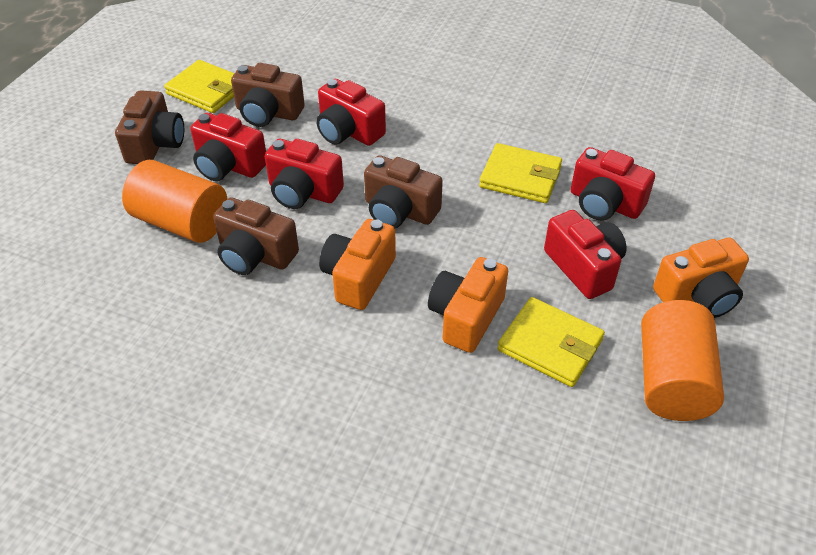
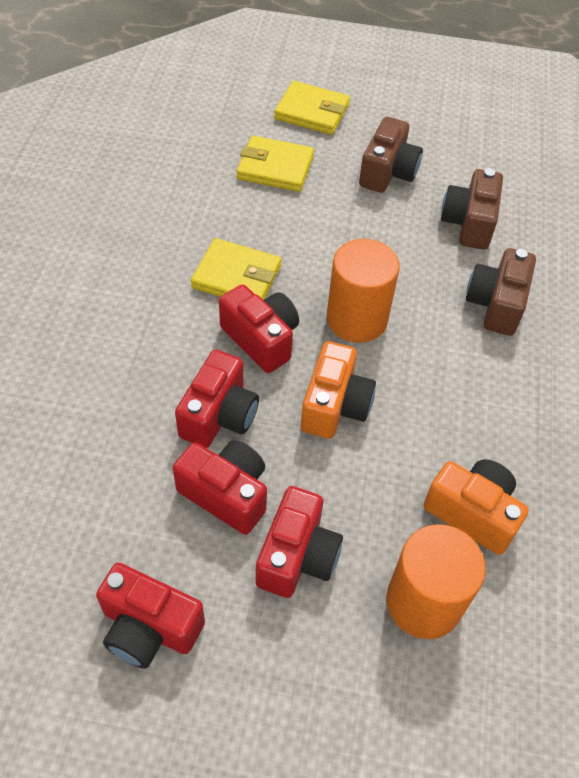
brown camera: 4 -> 3
orange camera: 3 -> 2

